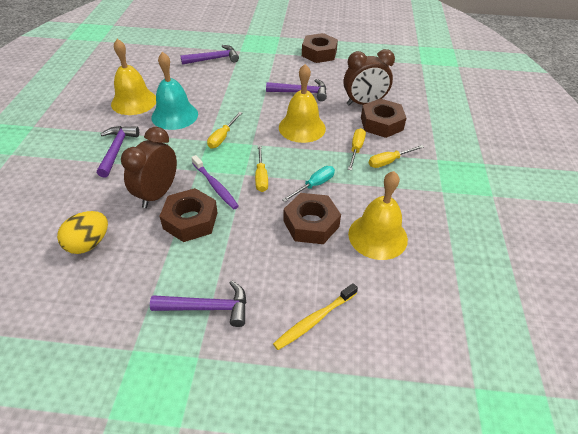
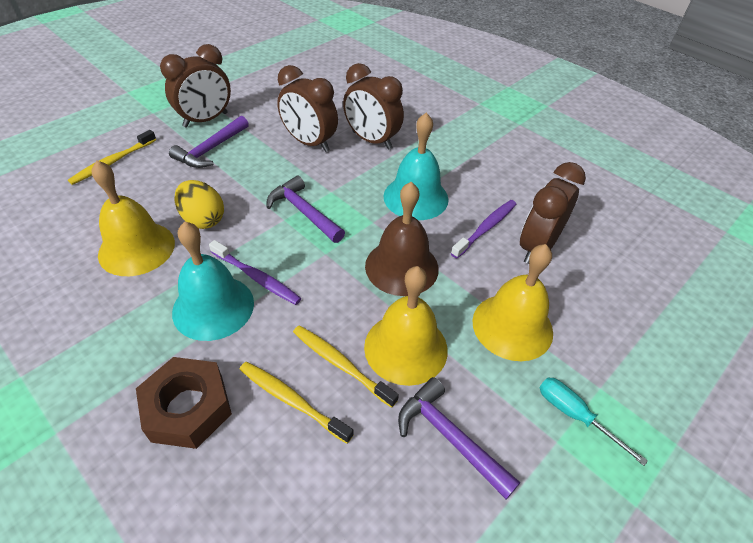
brown bell: 0 -> 1
brown clock: 2 -> 4
brown nut: 4 -> 1
purple hammer: 4 -> 3
purple toothbrush: 1 -> 2
turquoise bell: 1 -> 2
yellow screwdriver: 4 -> 0
yellow toothbrush: 1 -> 3

